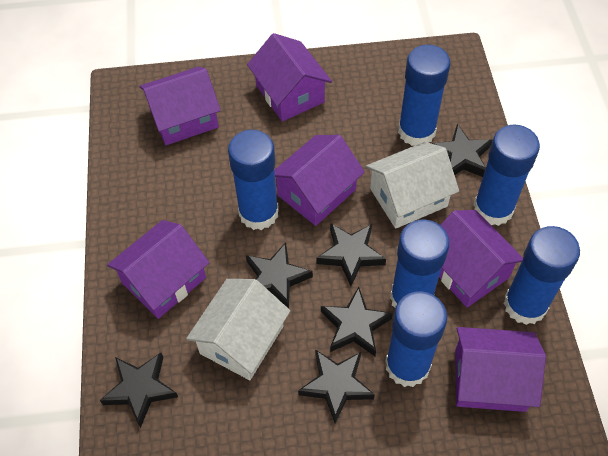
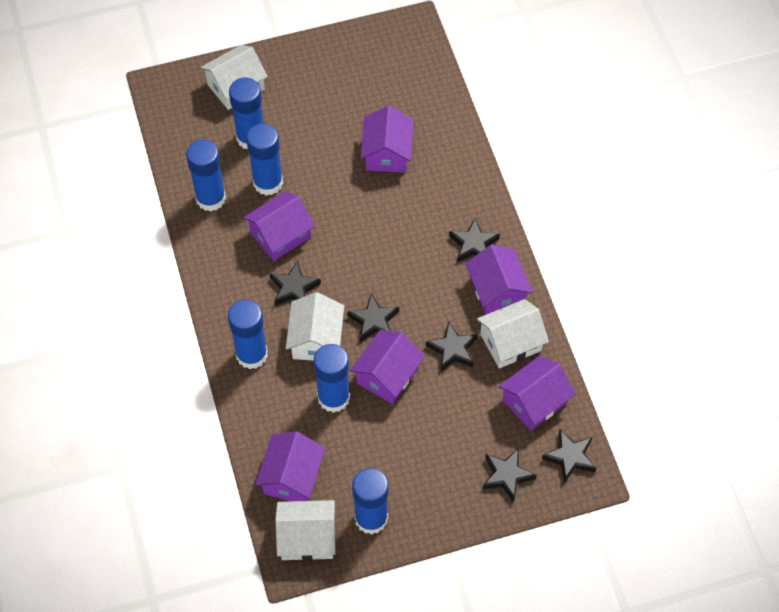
white house: 2 -> 4

